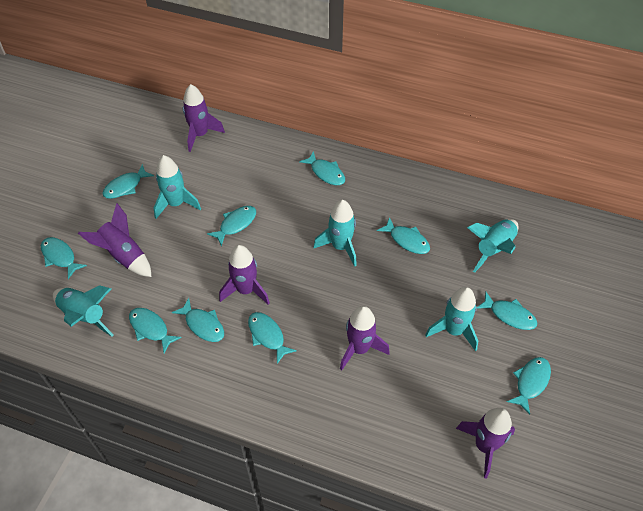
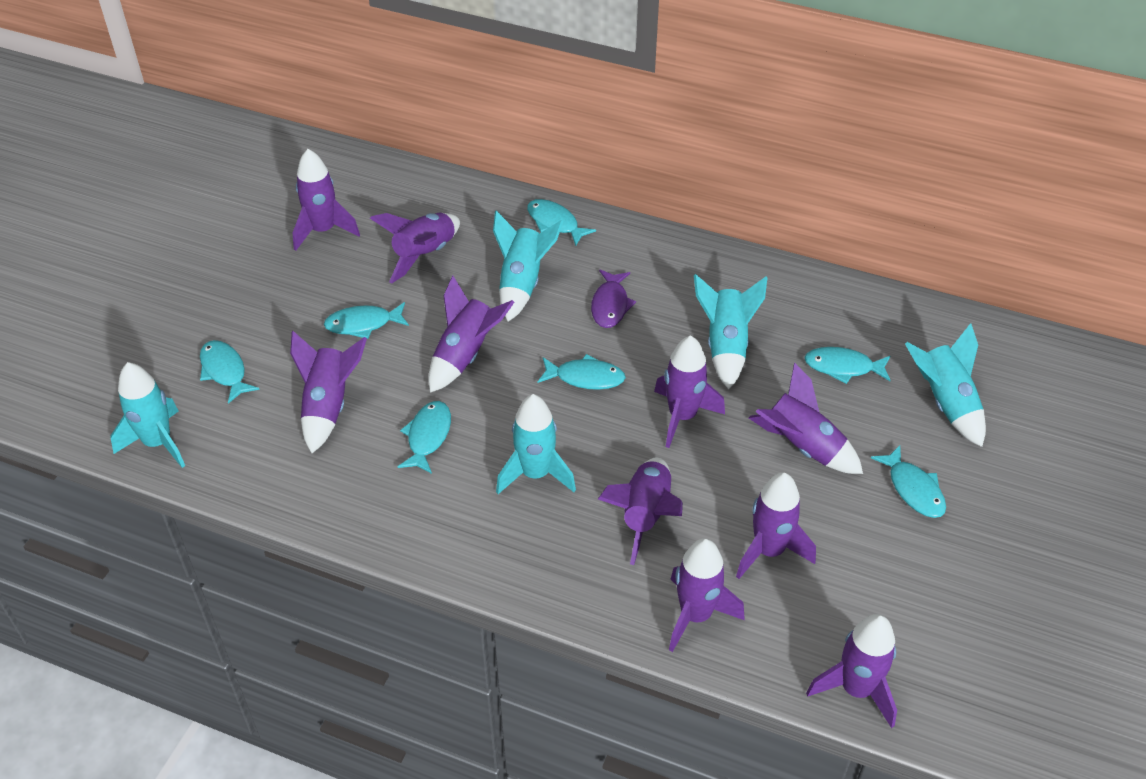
purple fish: 0 -> 1
purple rocket: 5 -> 10
turquoise fish: 10 -> 7

